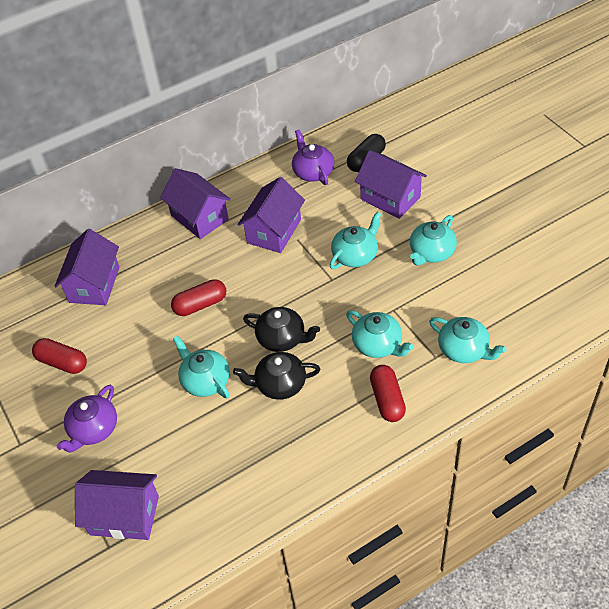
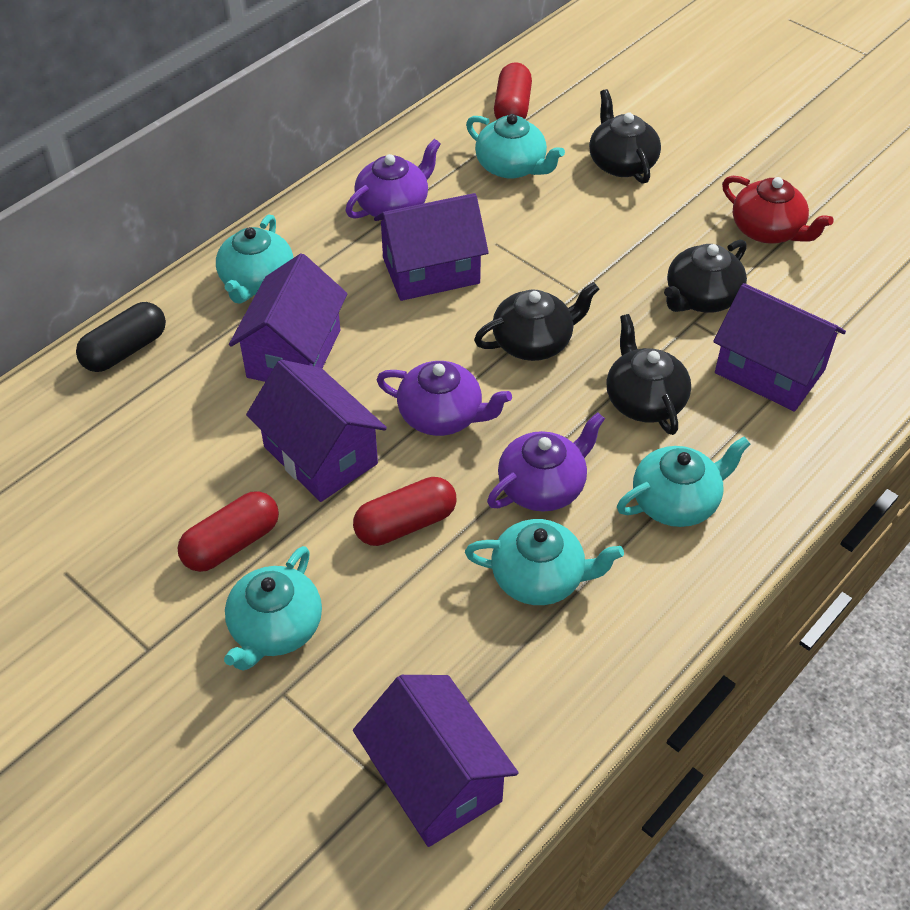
black teapot: 2 -> 4
purple teapot: 2 -> 3
red teapot: 0 -> 1

